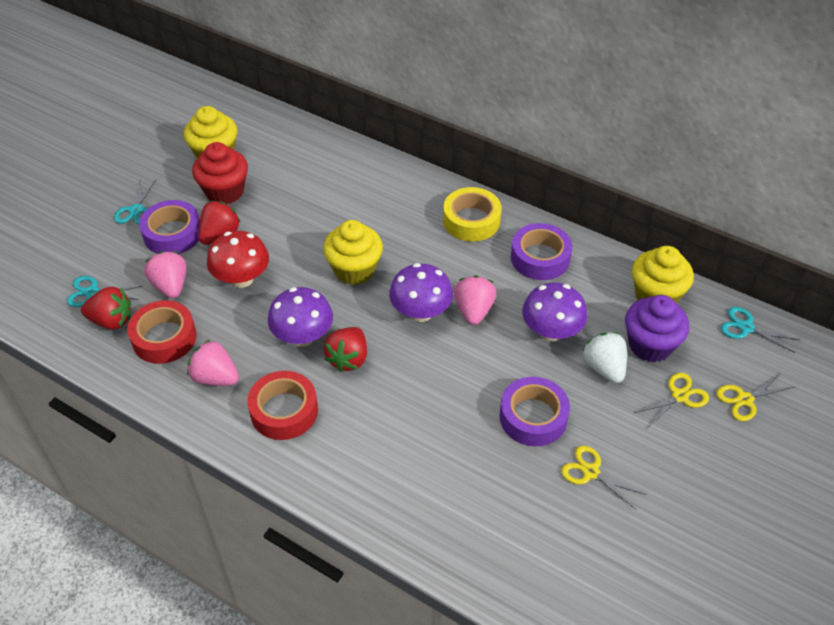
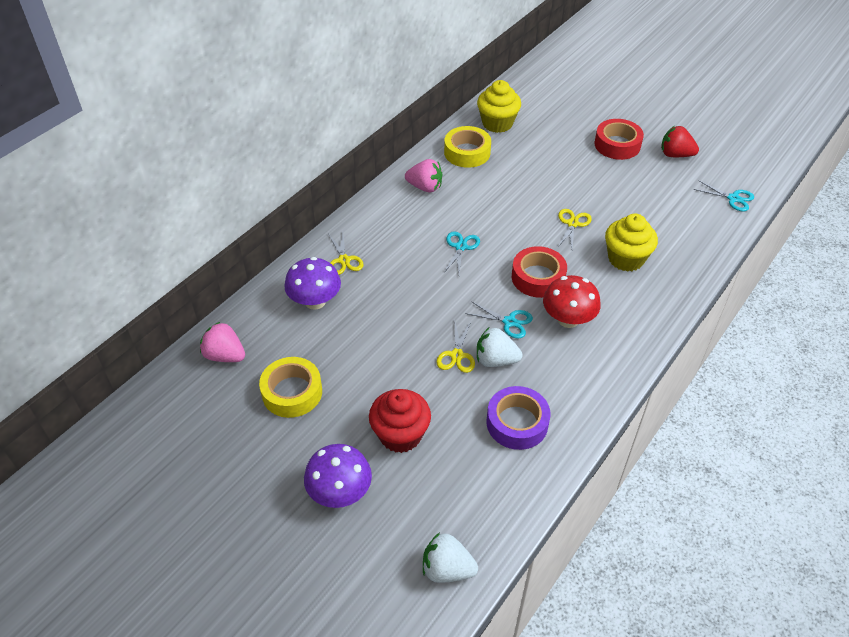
pink strawberry: 3 -> 2
purple cupcake: 1 -> 0
purple mushroom: 3 -> 2
purple tape: 3 -> 1
red strawberry: 3 -> 1
white strawberry: 1 -> 2
yellow cupcake: 3 -> 2
yellow tape: 1 -> 2

